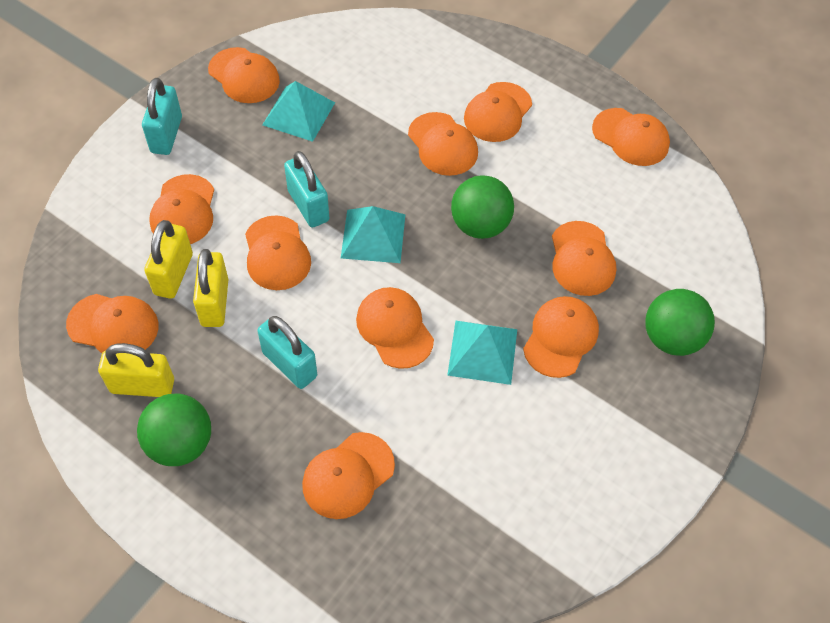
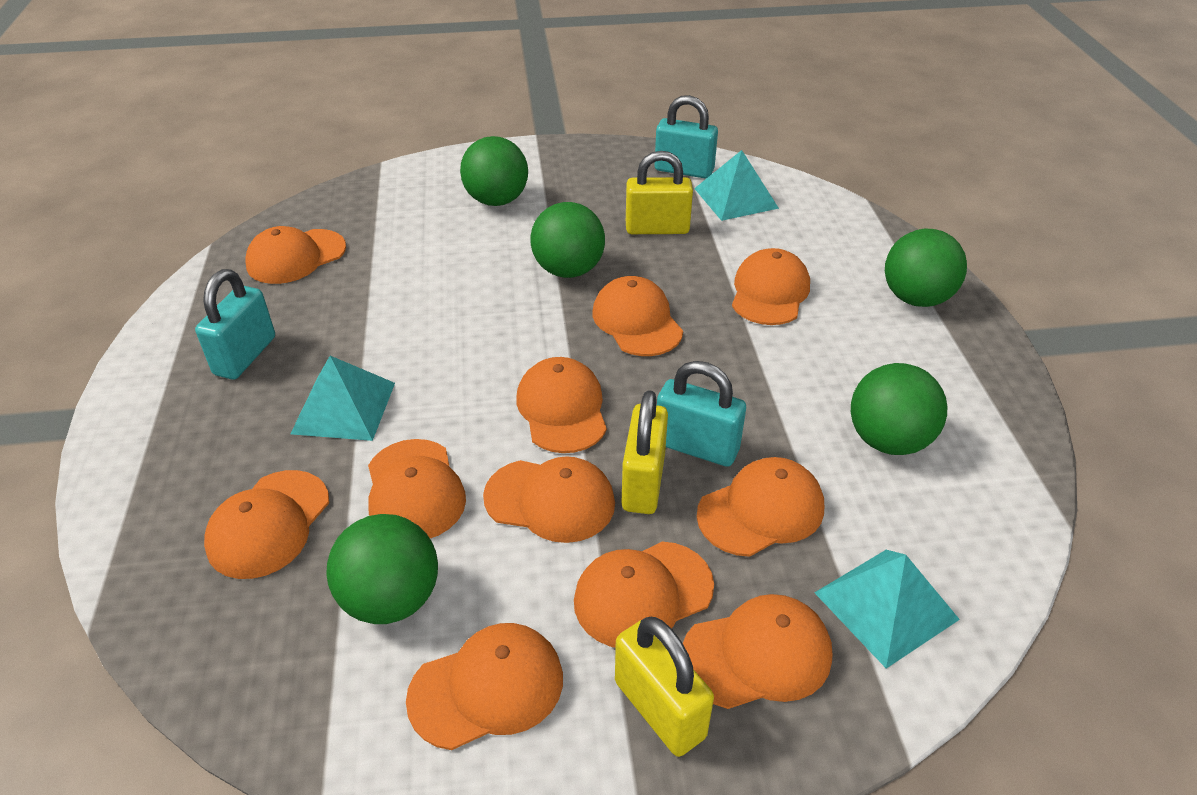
green ball: 3 -> 5

